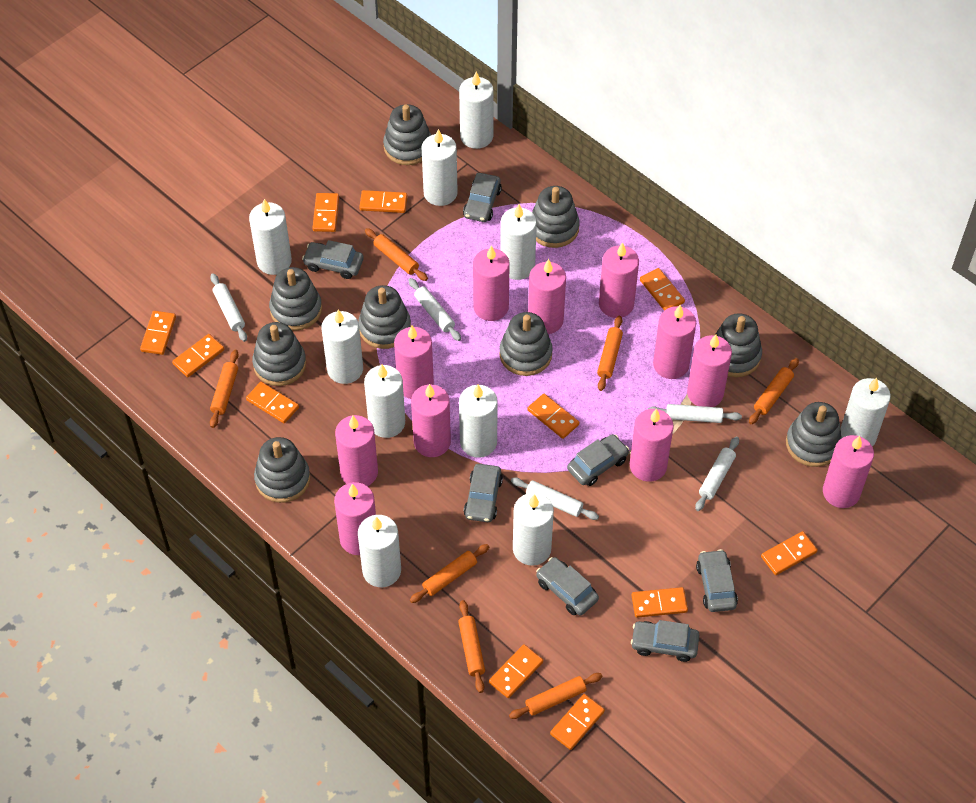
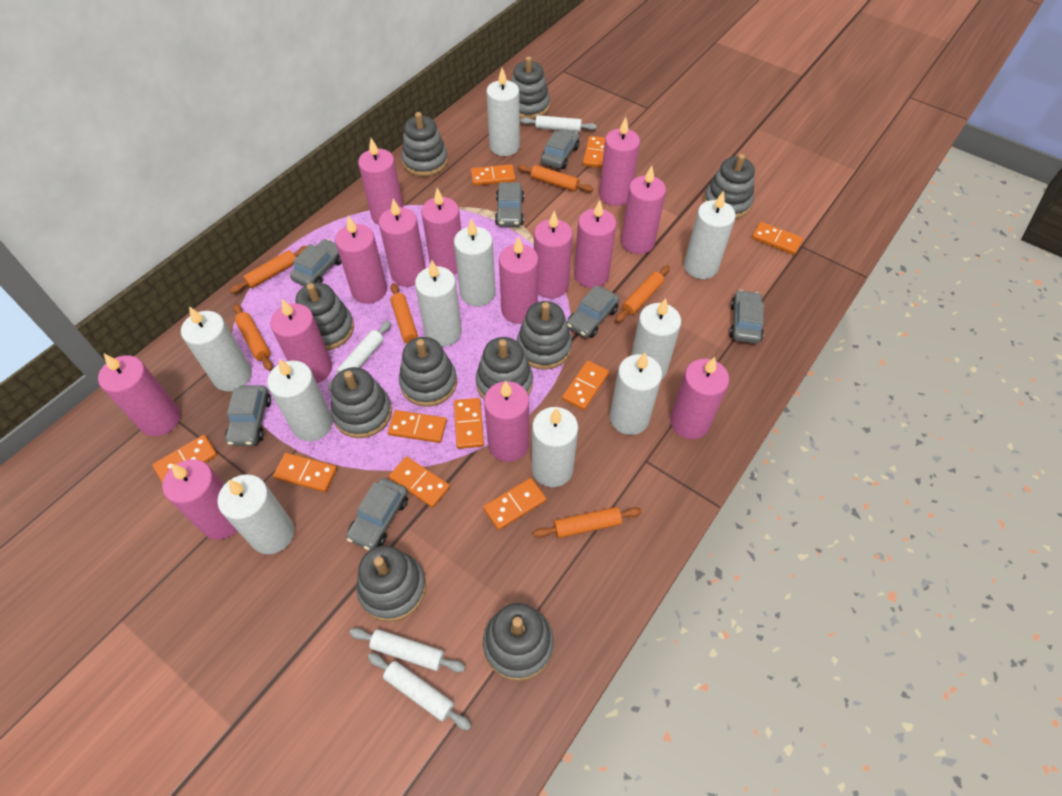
grey stacking toy: 9 -> 10
orange domino: 11 -> 10
orange rolling pin: 7 -> 6
pink candle: 11 -> 14
white rolling pin: 5 -> 4

